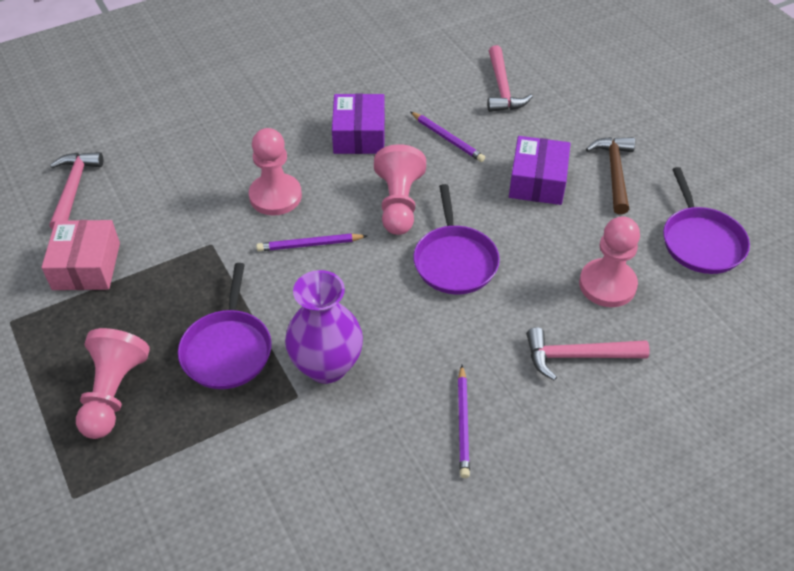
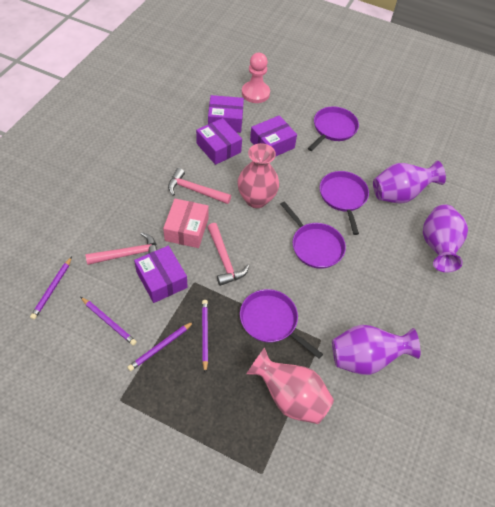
brown hammer: 1 -> 0
pink pawn: 4 -> 1
pink vase: 0 -> 2
purple box: 2 -> 4
purple pan: 3 -> 4
purple pencil: 3 -> 4
purple vase: 1 -> 3

